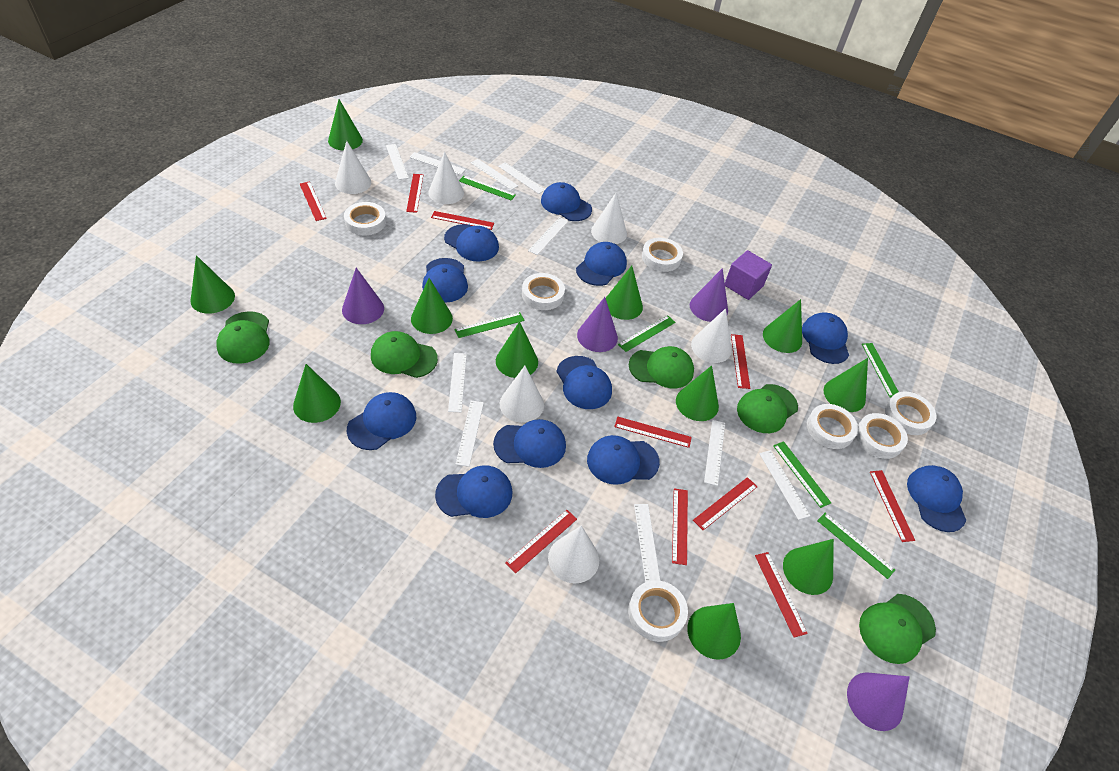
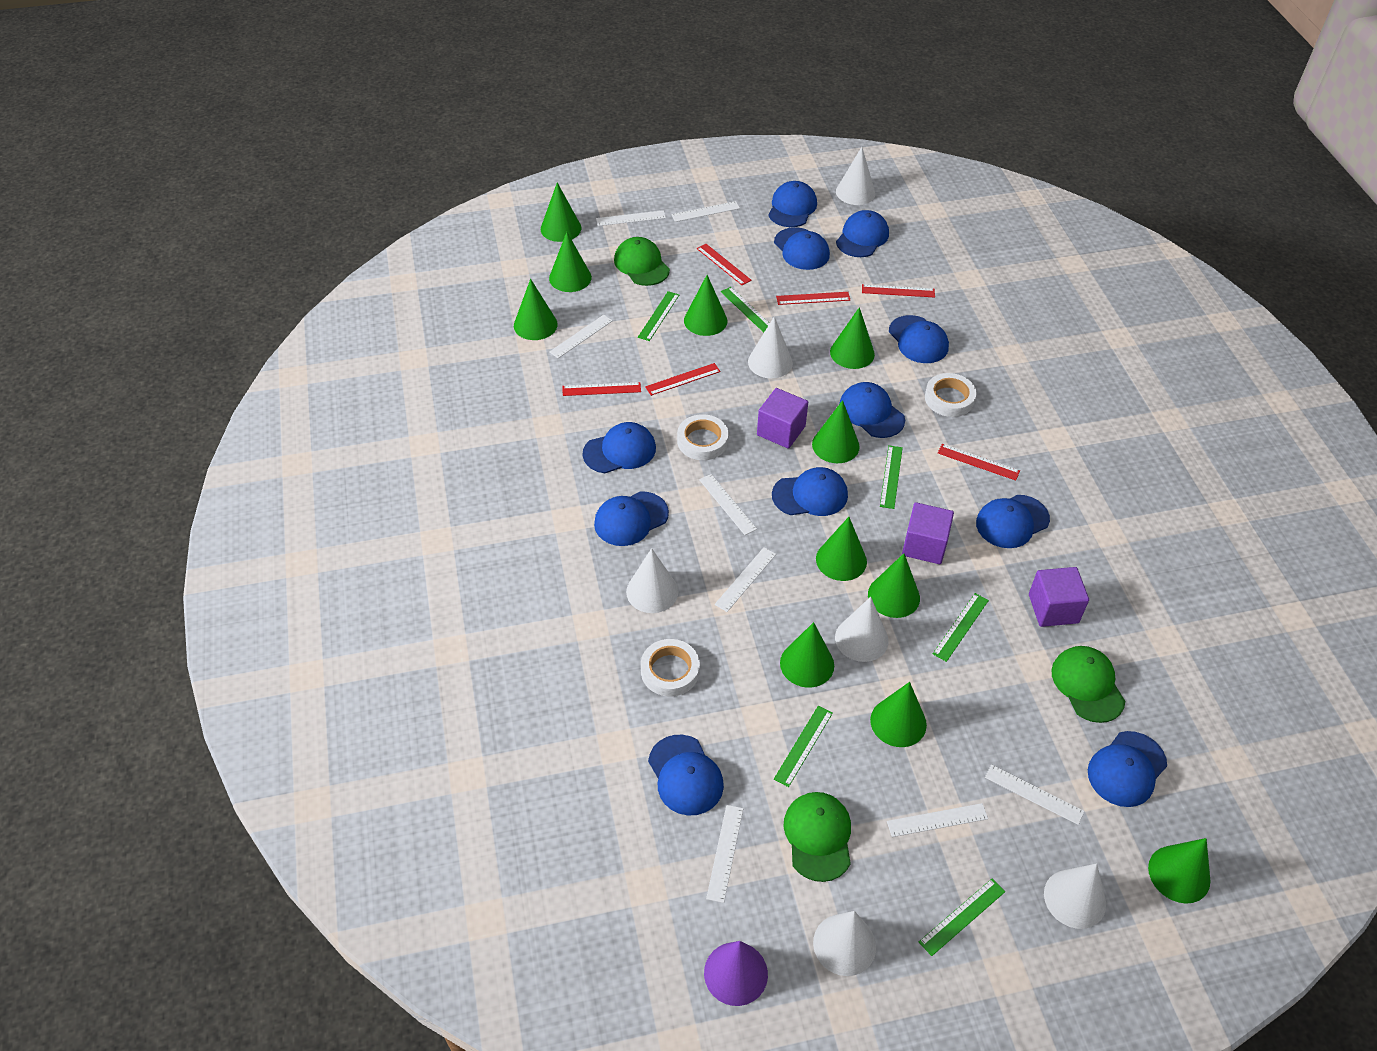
green cap: 5 -> 3
purple cone: 4 -> 1
purple cube: 1 -> 3
red ruler: 10 -> 6
white ruler: 10 -> 8
white tape: 7 -> 3

